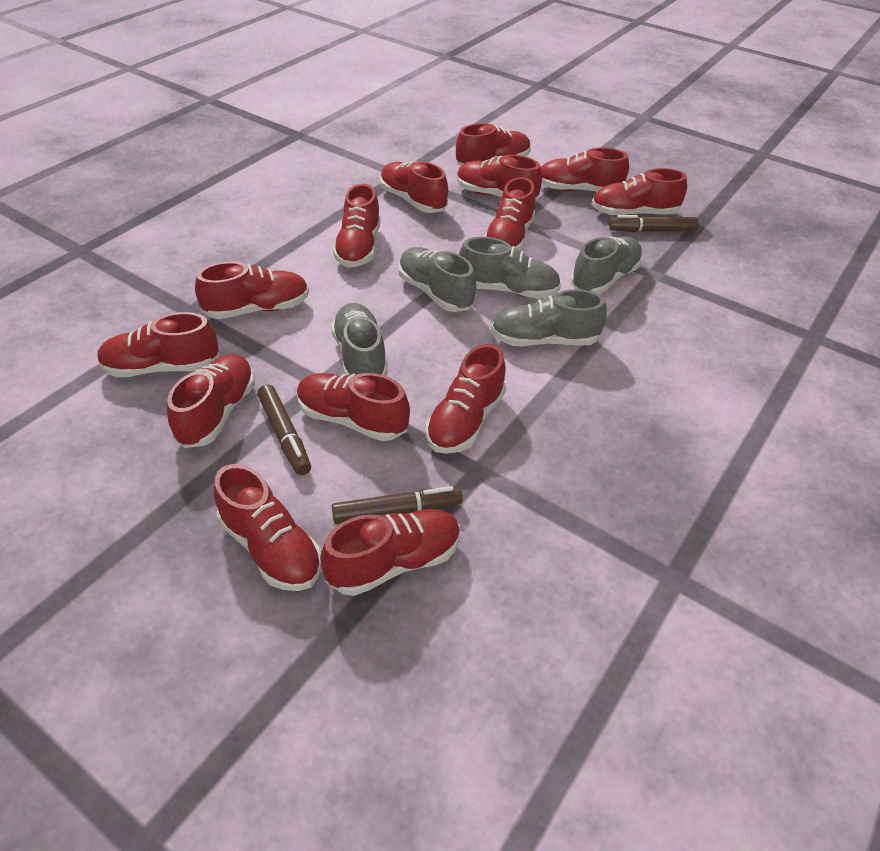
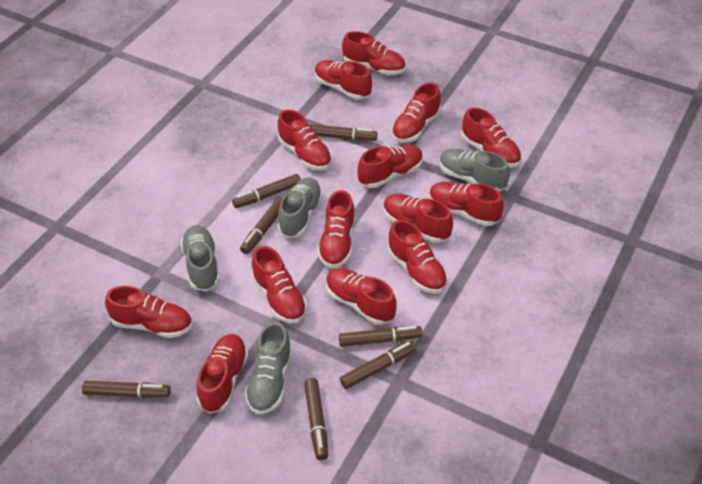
brown marker: 3 -> 7
grey shoe: 5 -> 4

